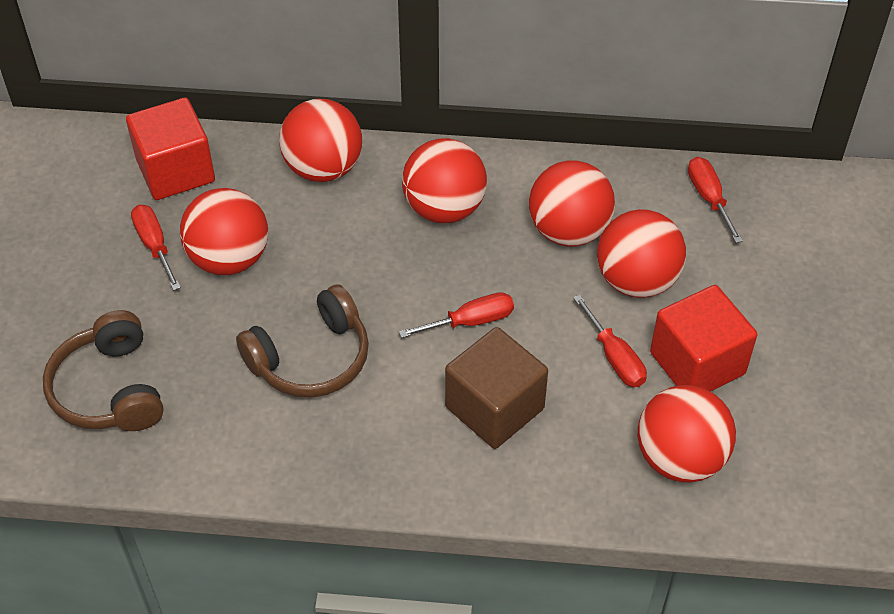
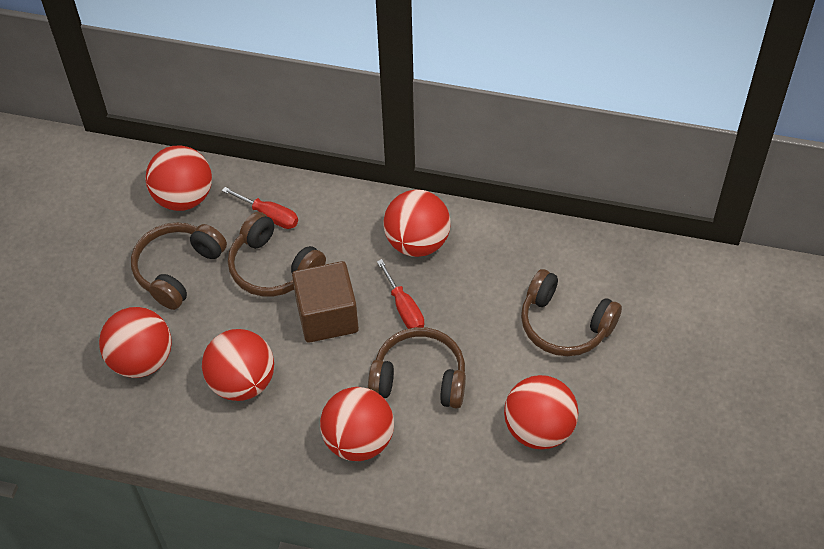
brown headphones: 2 -> 4
red cube: 2 -> 0
red screwdriver: 4 -> 2

